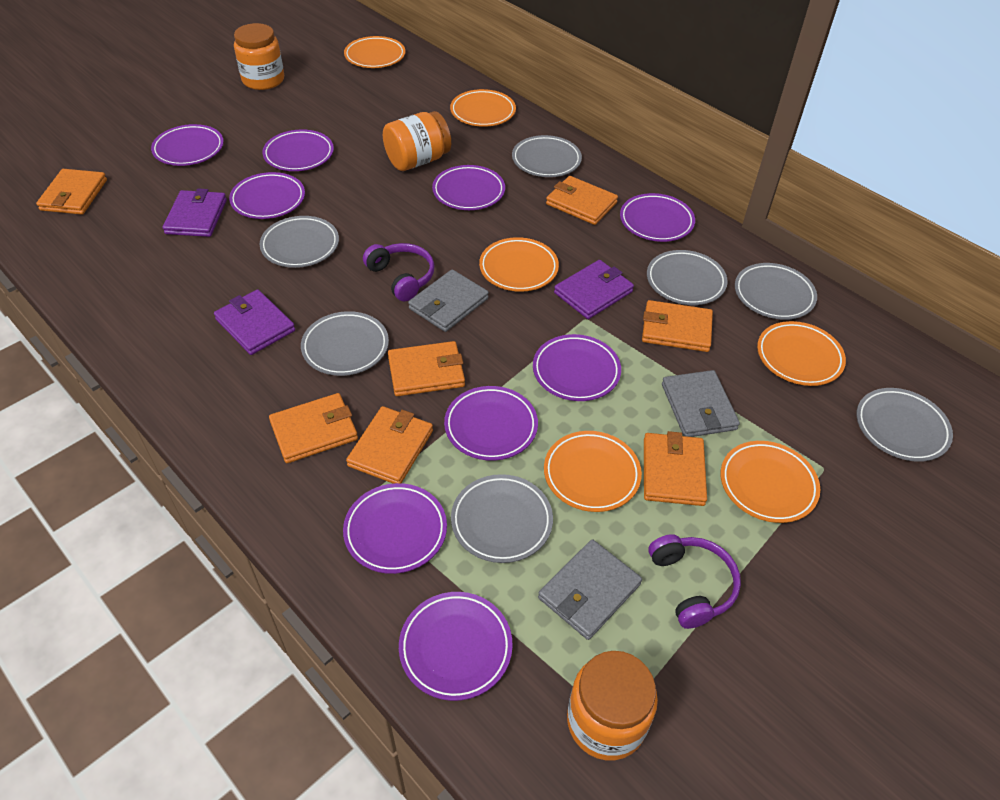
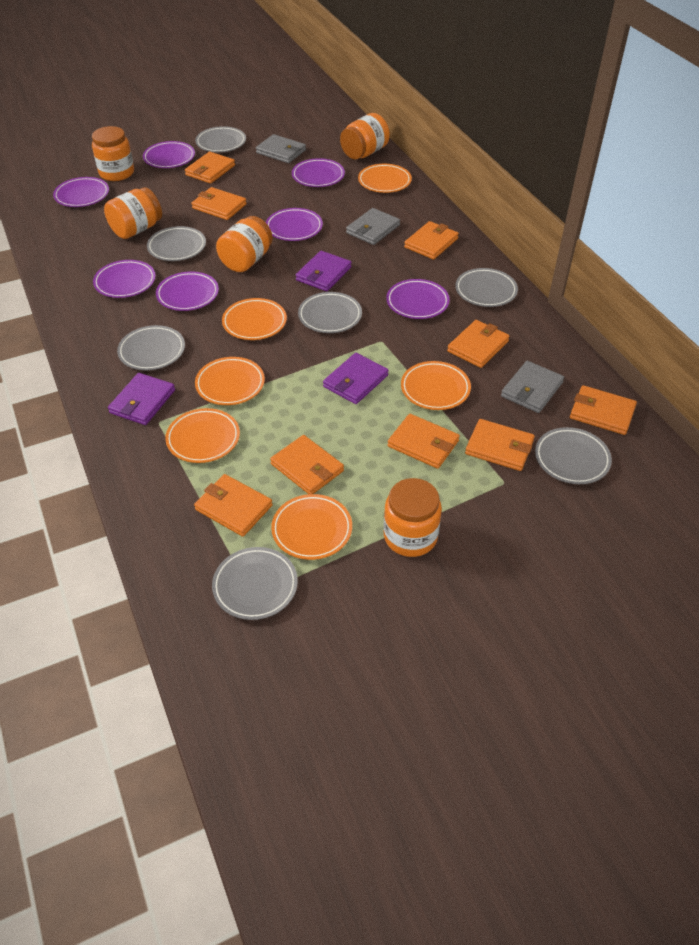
orange jar: 3 -> 5
orange wallet: 7 -> 9
purple headphones: 2 -> 0
purple plate: 9 -> 7

